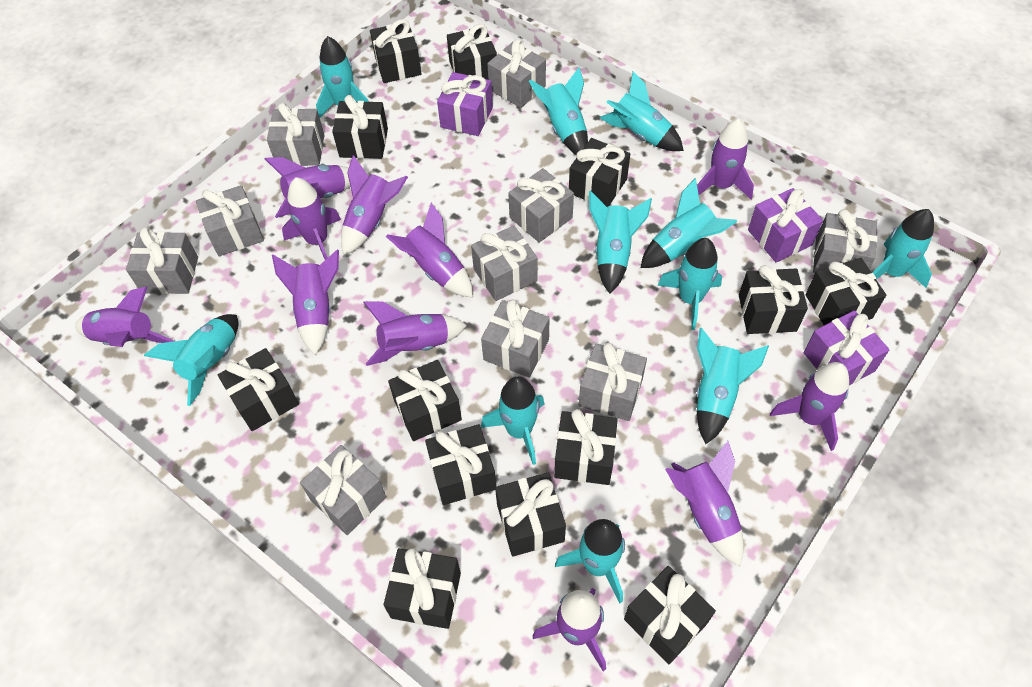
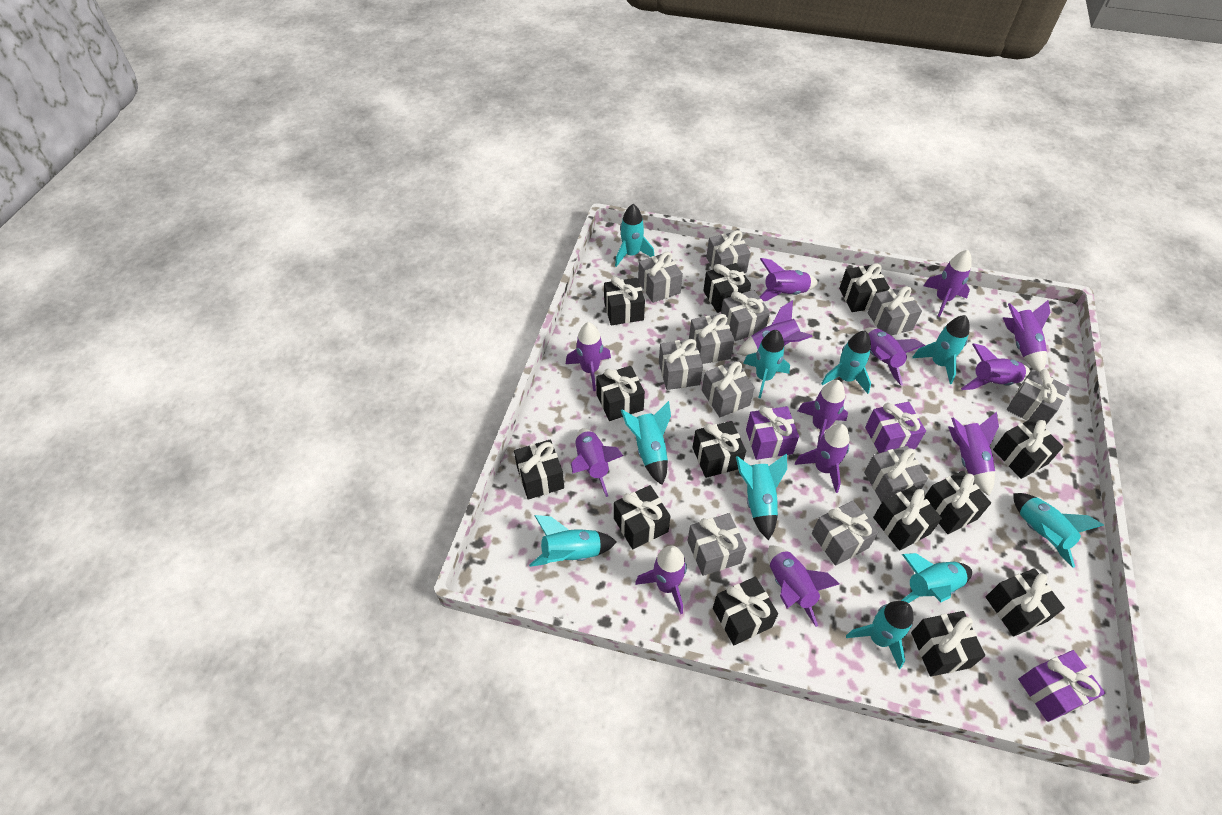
grey gift: 10 -> 11
purple rocket: 11 -> 13
turquoise rocket: 11 -> 10

